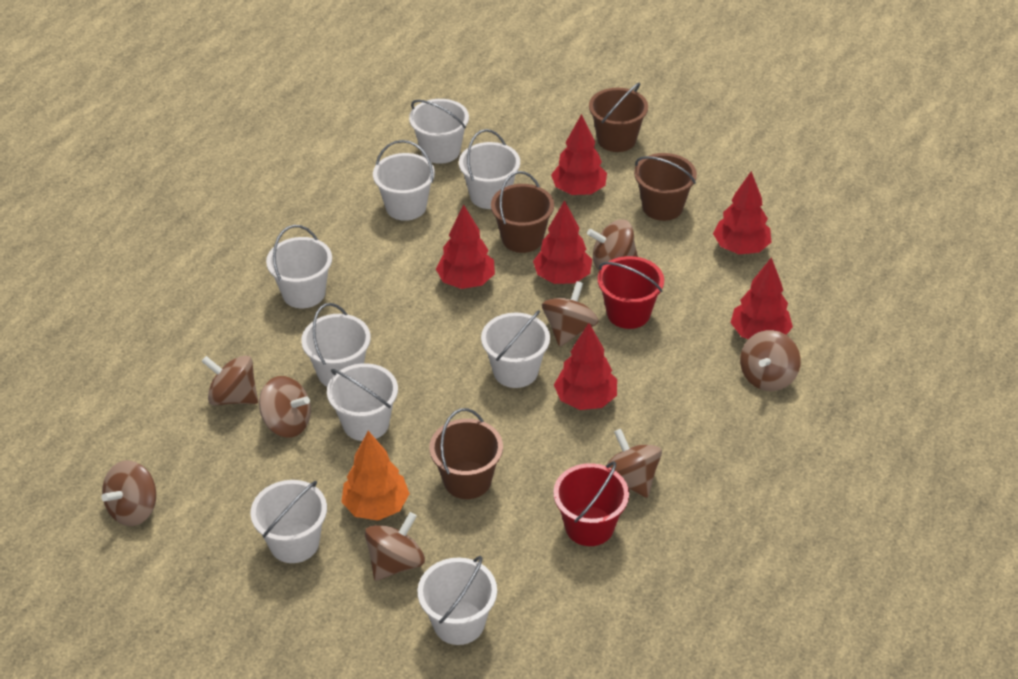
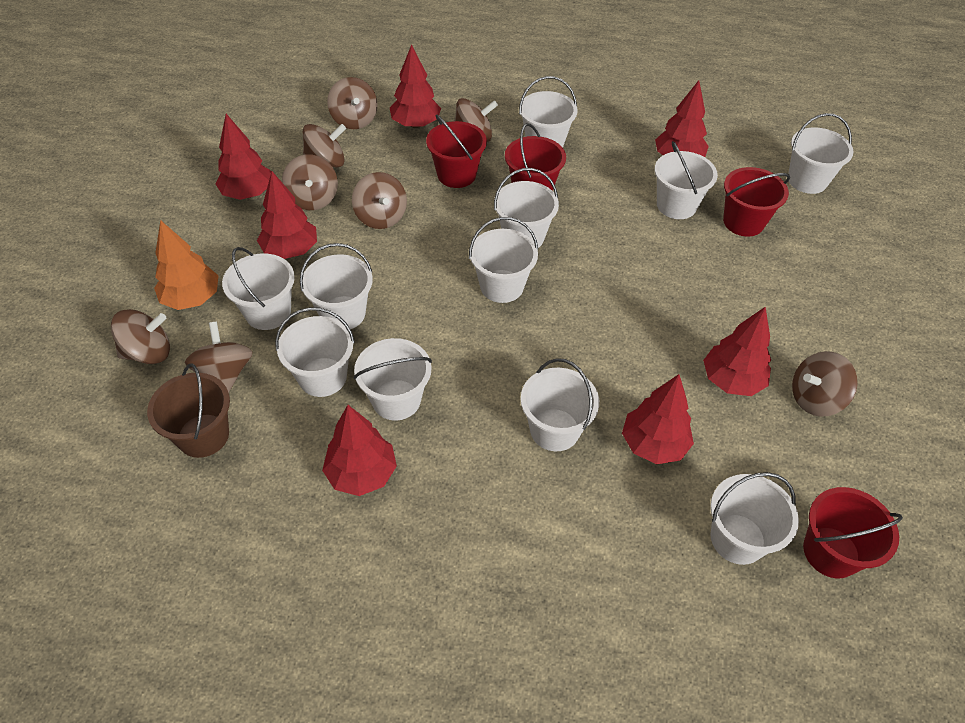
brown bucket: 4 -> 1
red bucket: 2 -> 4
red tree: 6 -> 7
white bucket: 9 -> 11

